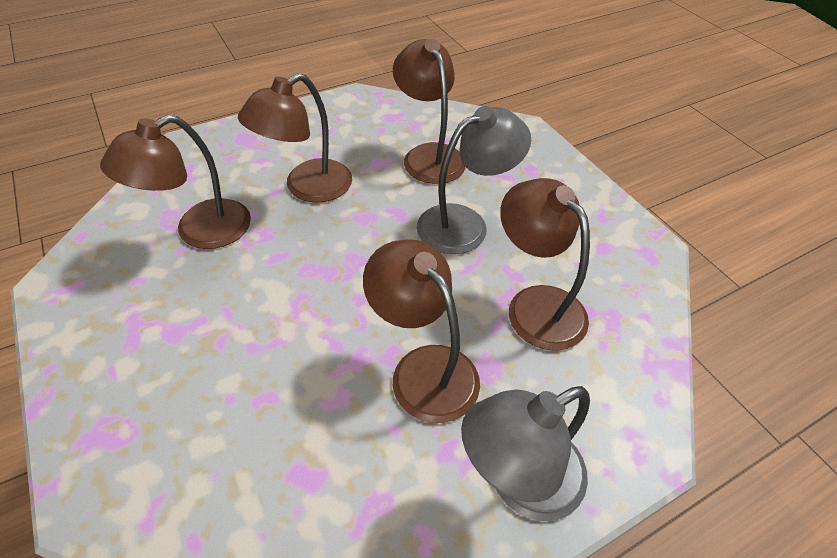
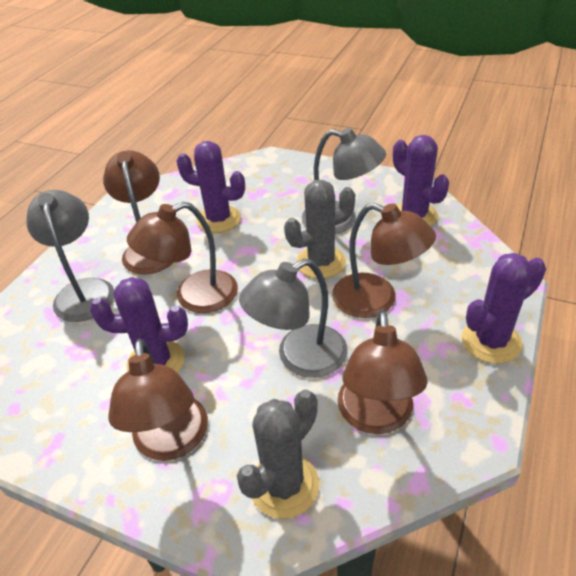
grey cactus: 0 -> 2
grey lamp: 2 -> 3
purple cactus: 0 -> 4

